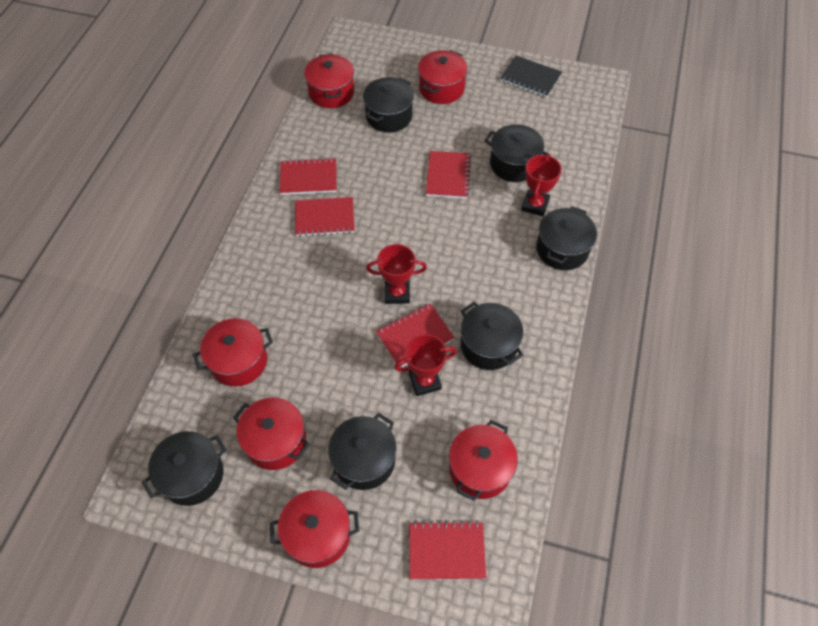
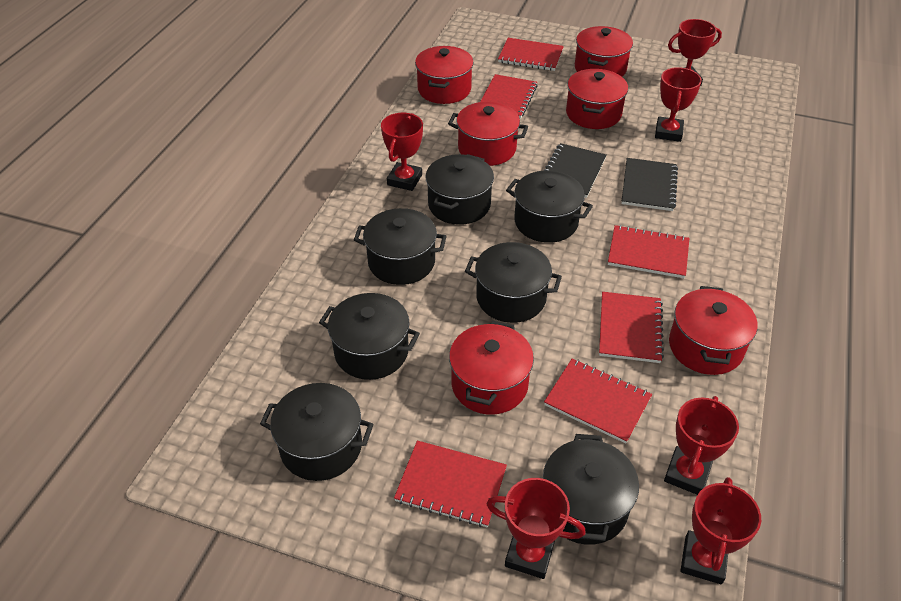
black notebook: 1 -> 2
black pot: 6 -> 7
red notebook: 5 -> 6
red trophy: 3 -> 6

